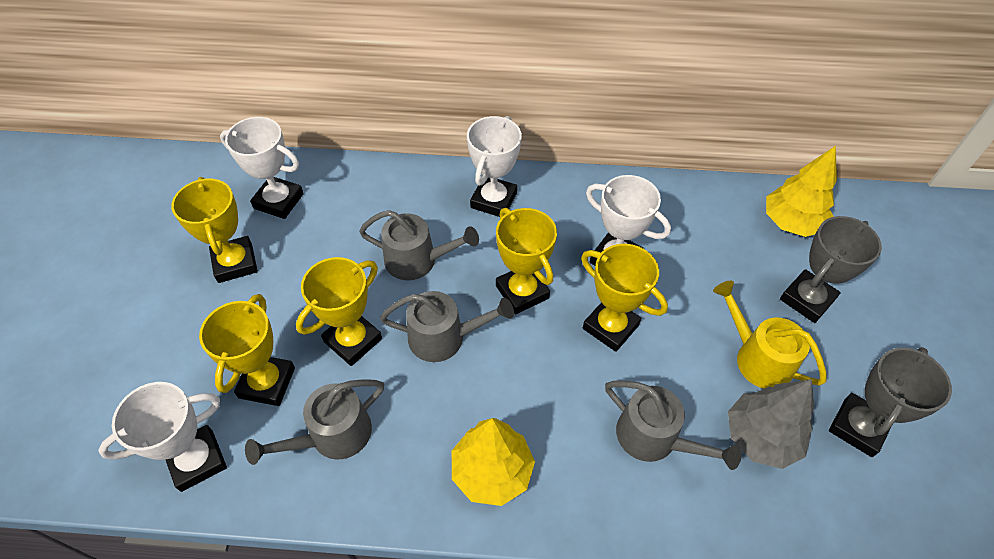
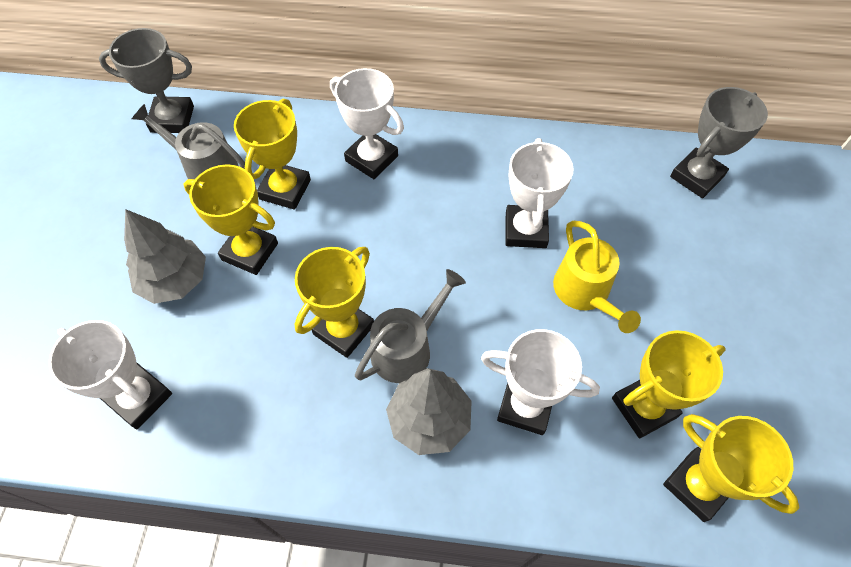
grey tree: 1 -> 2
grey watering can: 4 -> 2
yellow tree: 2 -> 0

